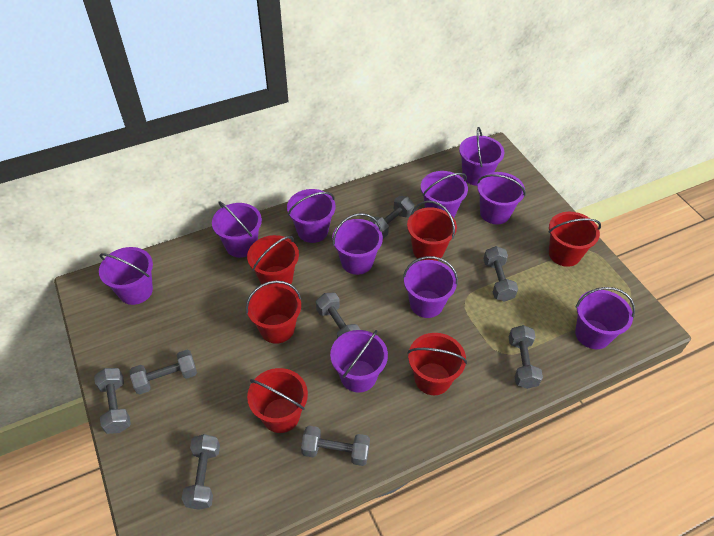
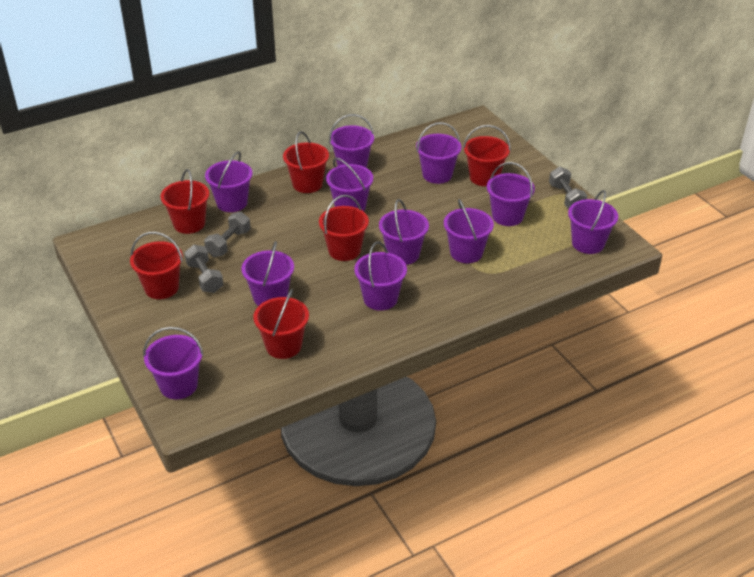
grey dumbbell: 8 -> 3
purple bucket: 10 -> 11

